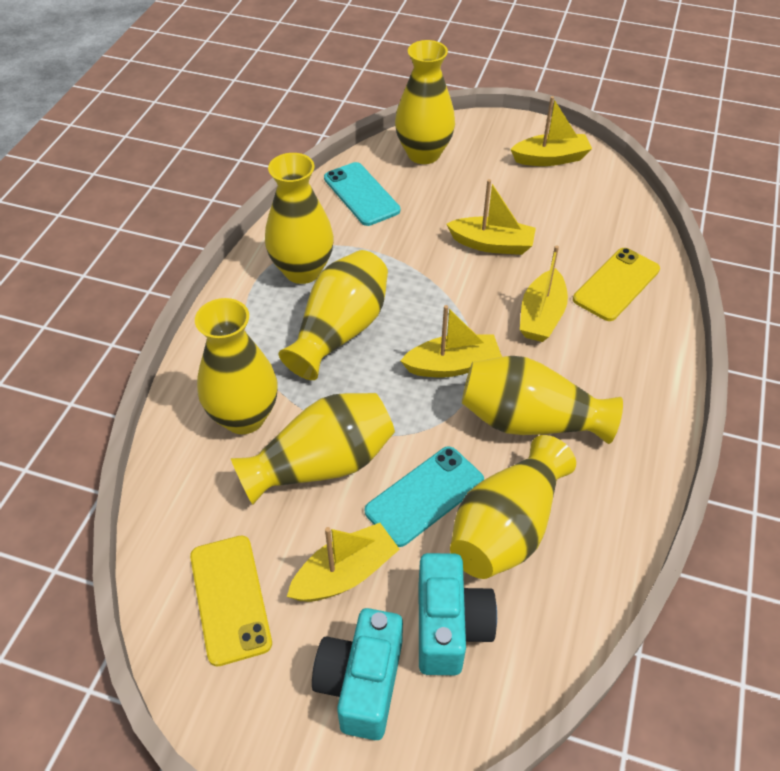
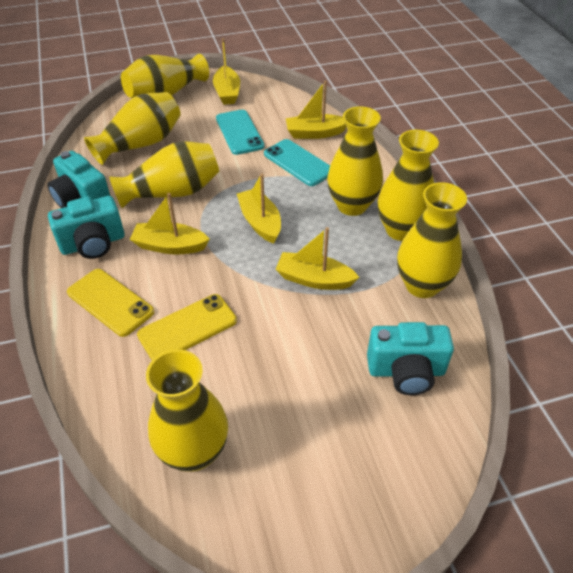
turquoise camera: 2 -> 3

